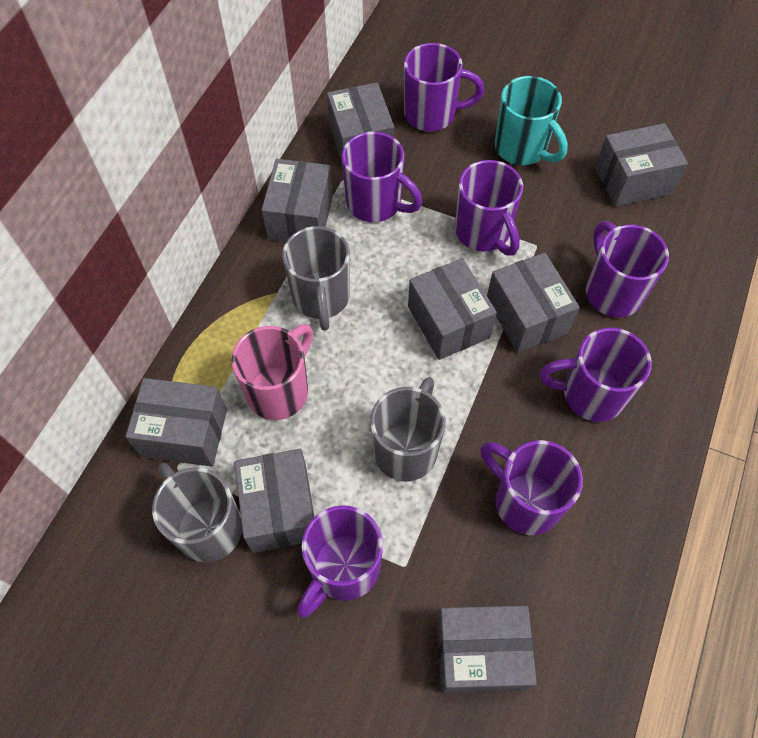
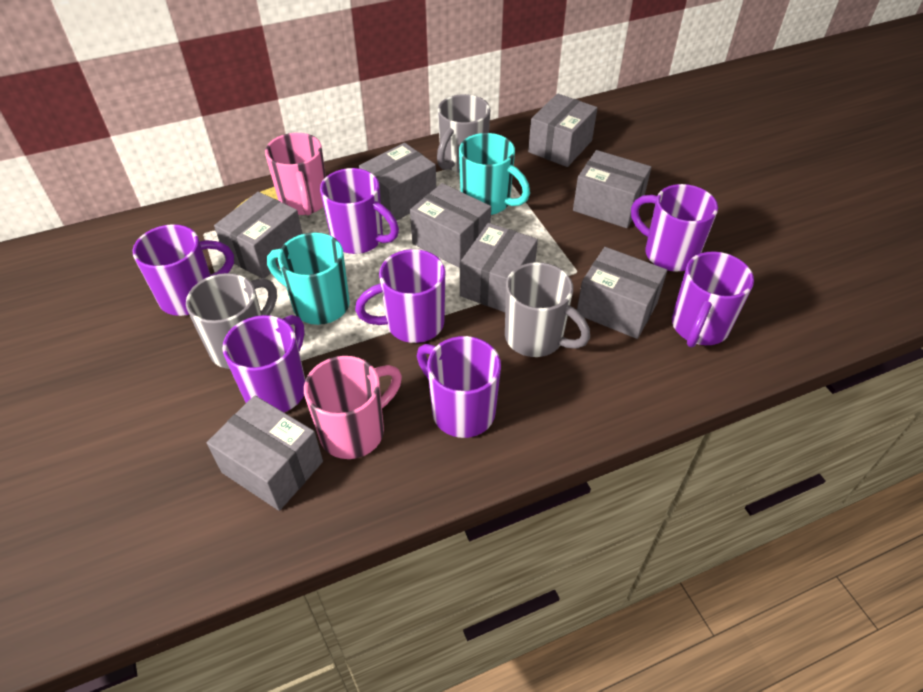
pink mug: 1 -> 2
turquoise mug: 1 -> 2

